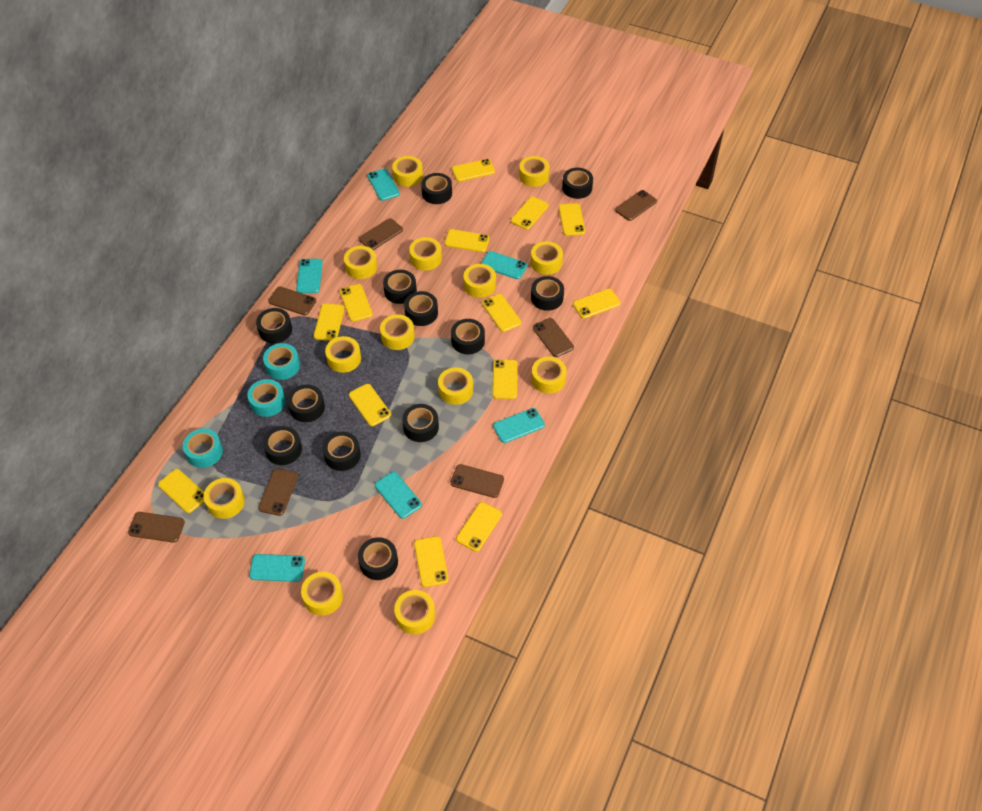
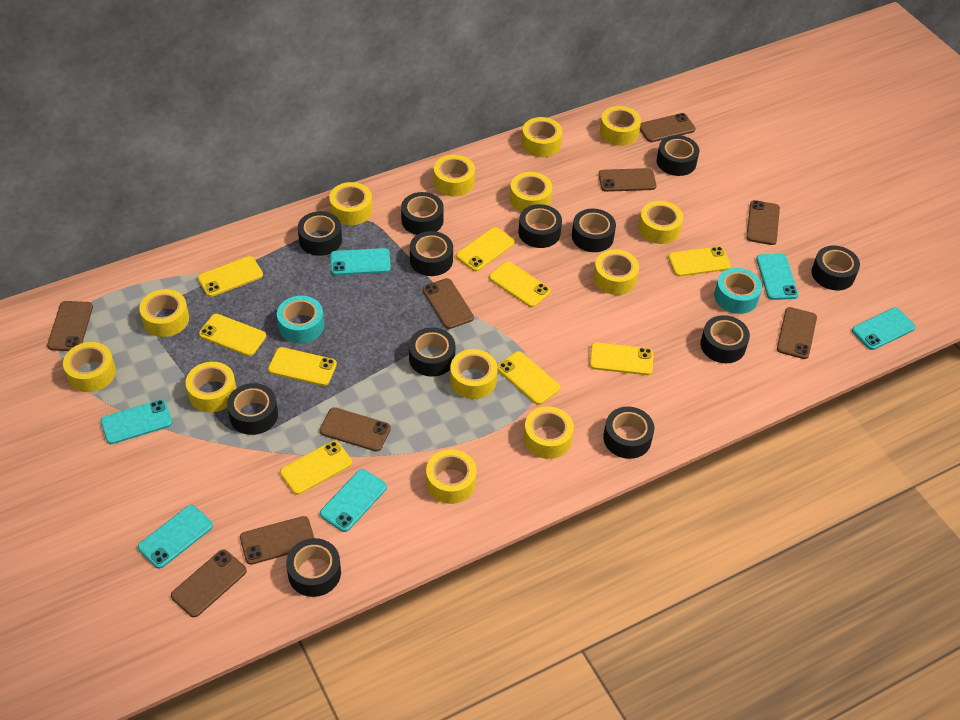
brown phone: 7 -> 9
turquoise tape: 3 -> 2
yellow phone: 13 -> 9

